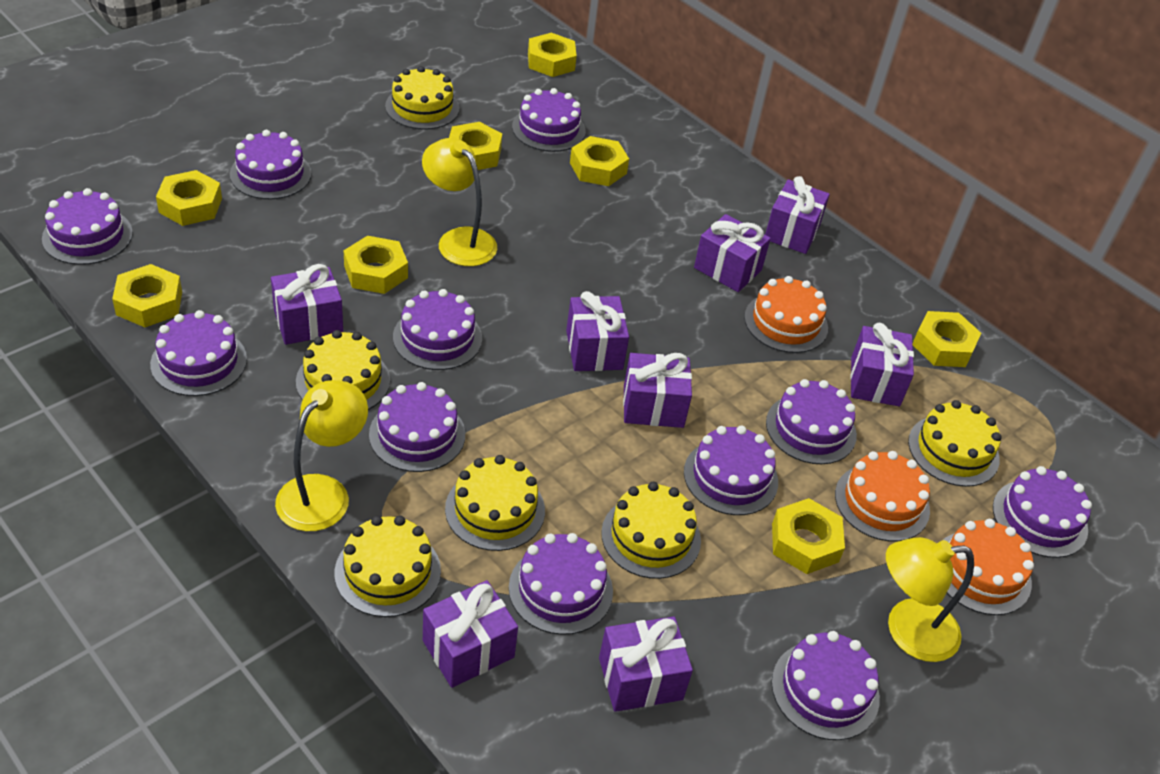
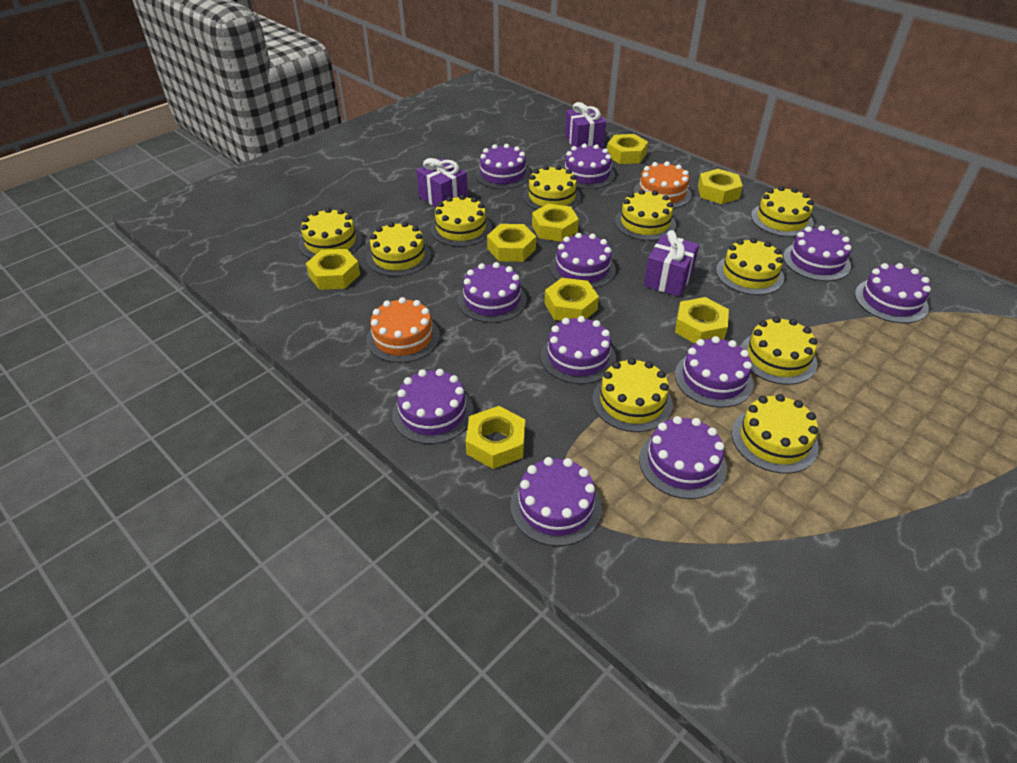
orange cake: 3 -> 2
purple gift: 8 -> 3
yellow cake: 6 -> 10
yellow lamp: 3 -> 0

